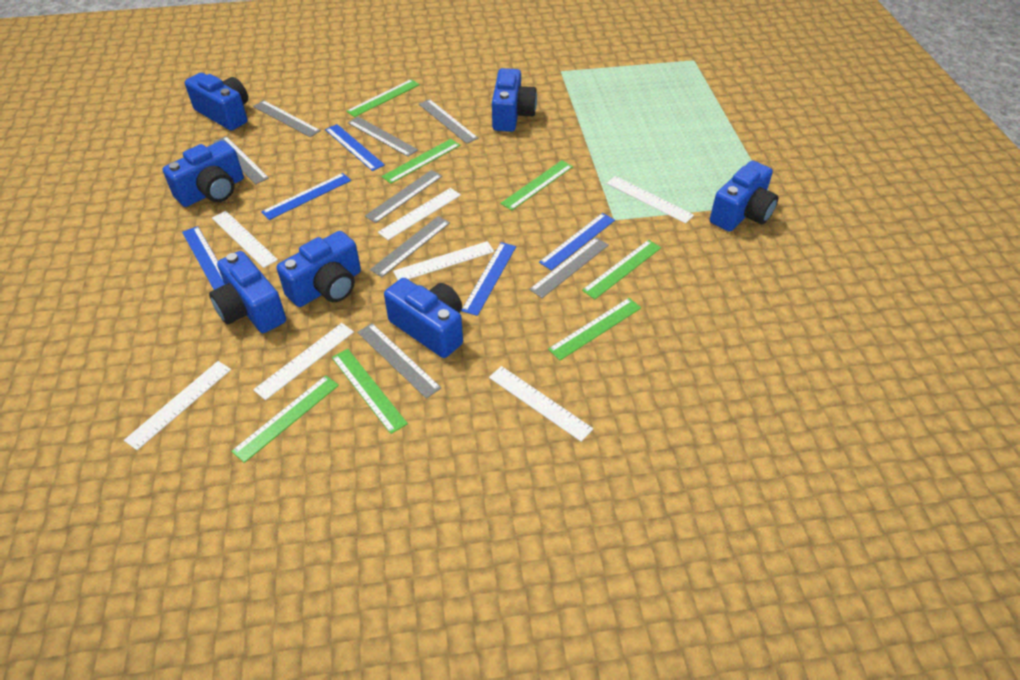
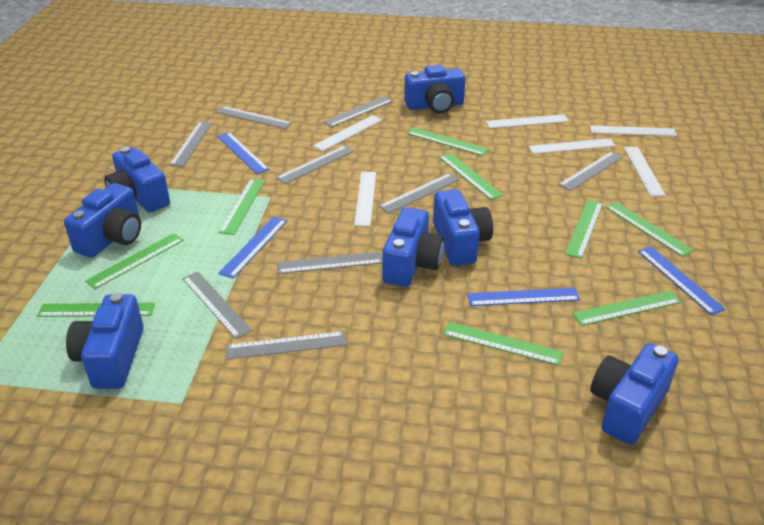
blue ruler: 5 -> 4
green ruler: 7 -> 9
grey ruler: 8 -> 9
white ruler: 7 -> 6

